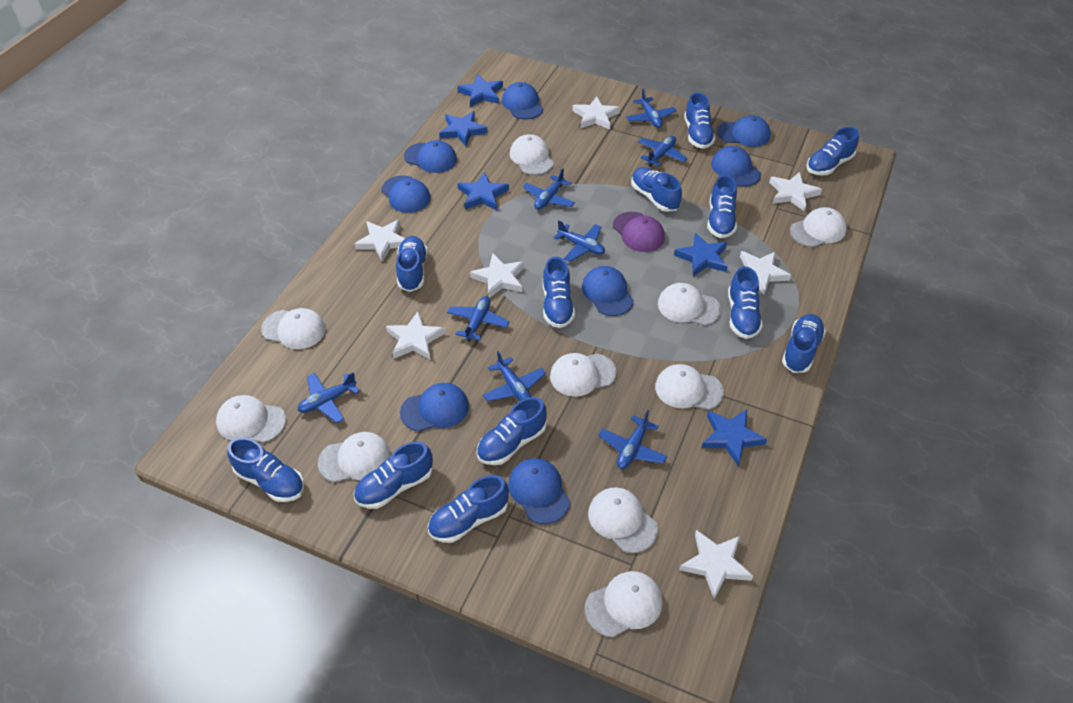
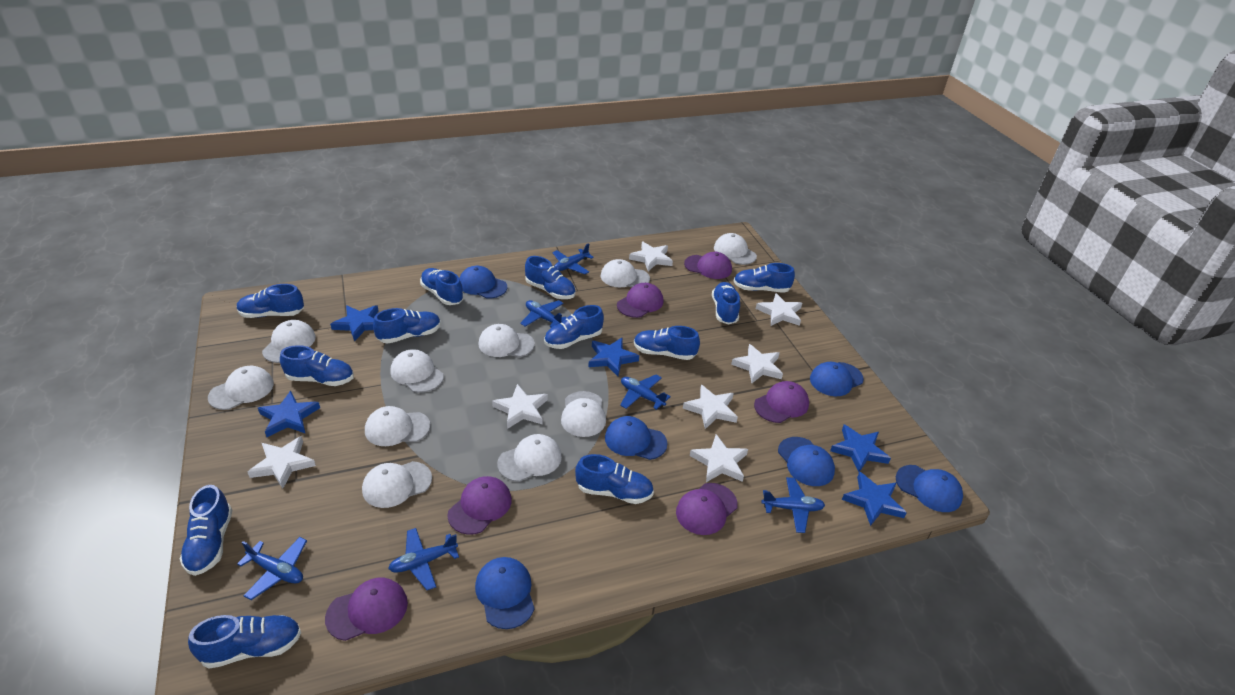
blue cap: 8 -> 6
blue plane: 8 -> 6
purple cap: 1 -> 6

